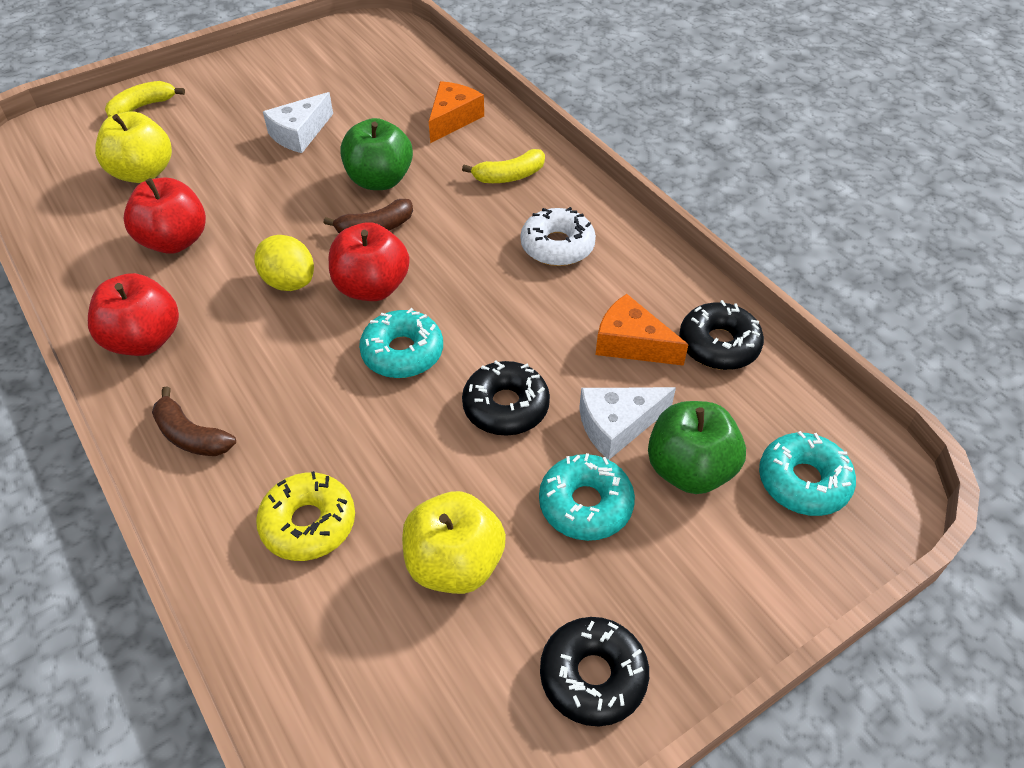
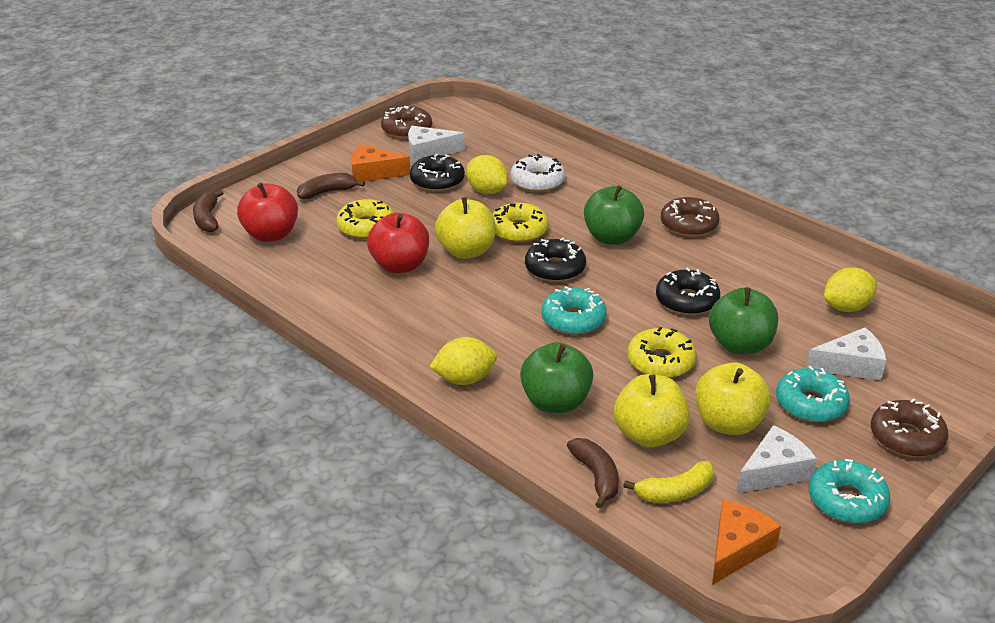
brown banana: 2 -> 3
brown donut: 0 -> 3
green apple: 2 -> 3
red apple: 3 -> 2
white cheese: 2 -> 3
yellow apple: 2 -> 3
yellow banana: 2 -> 1
yellow donut: 1 -> 3
yellow lemon: 1 -> 3

